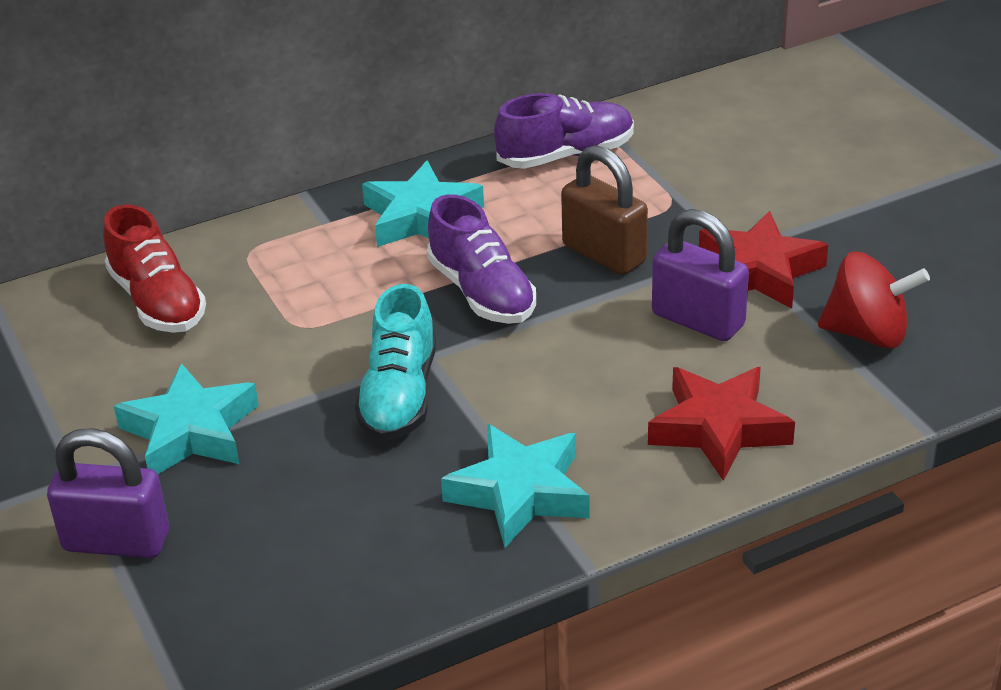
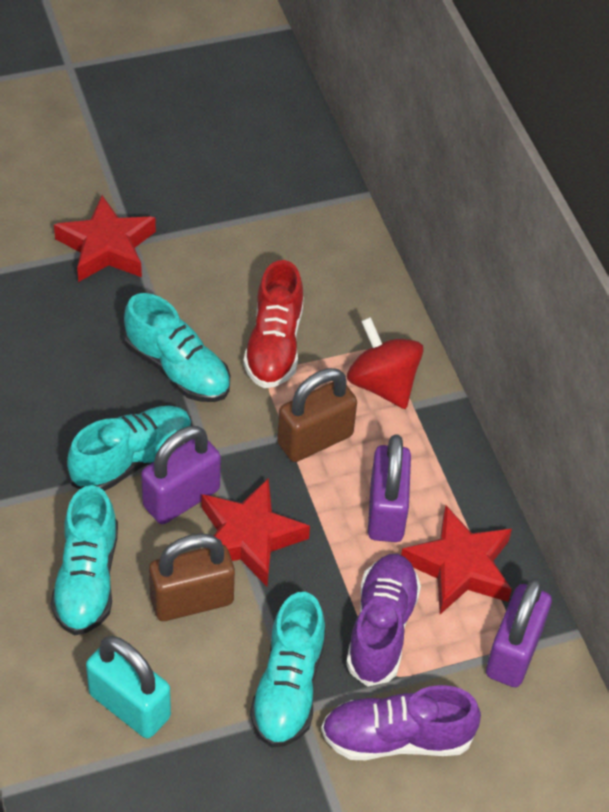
brown padlock: 1 -> 2
purple padlock: 2 -> 3
red star: 2 -> 3
turquoise padlock: 0 -> 1
turquoise shoe: 1 -> 4
turquoise star: 3 -> 0

